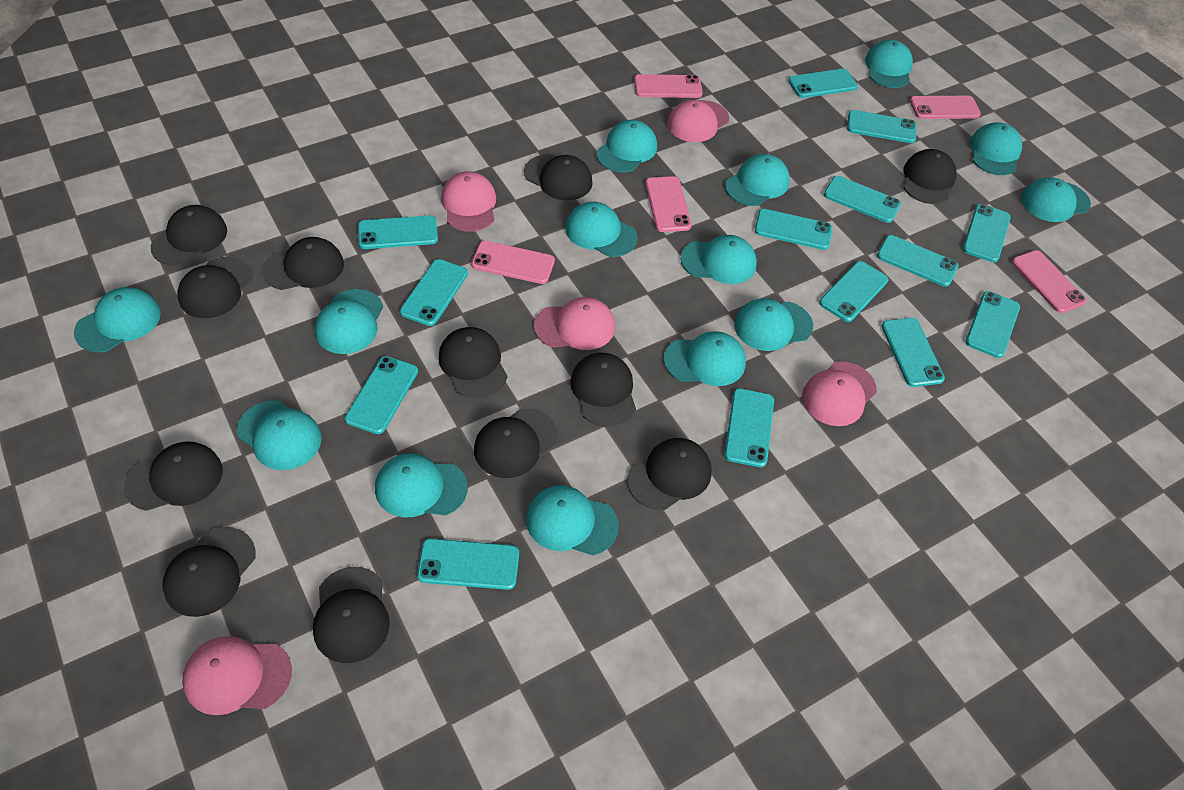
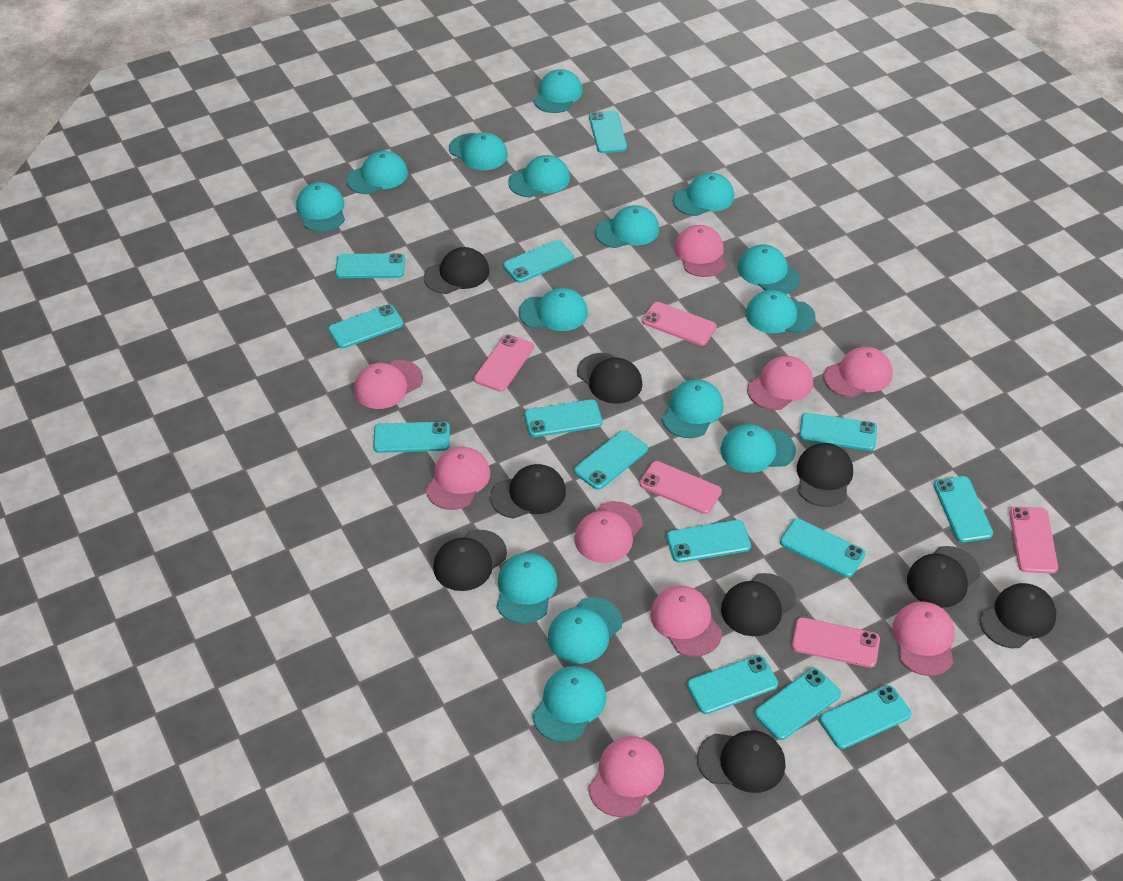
black cap: 12 -> 9
pink cap: 5 -> 9
turquoise cap: 14 -> 15

